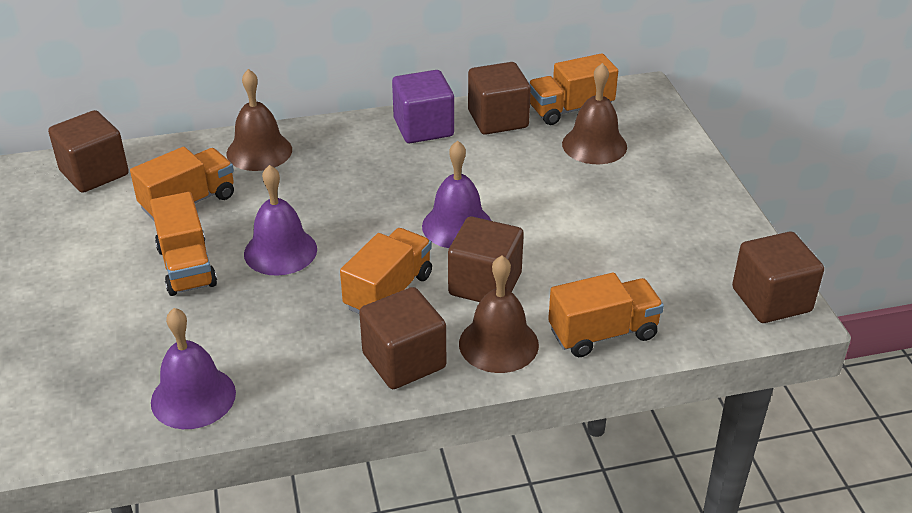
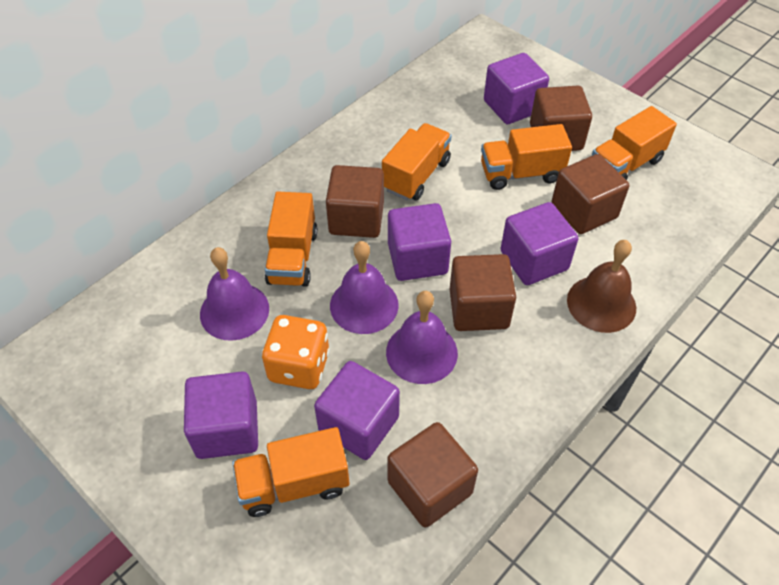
brown bell: 3 -> 1
orange dice: 0 -> 1
purple cube: 1 -> 5

